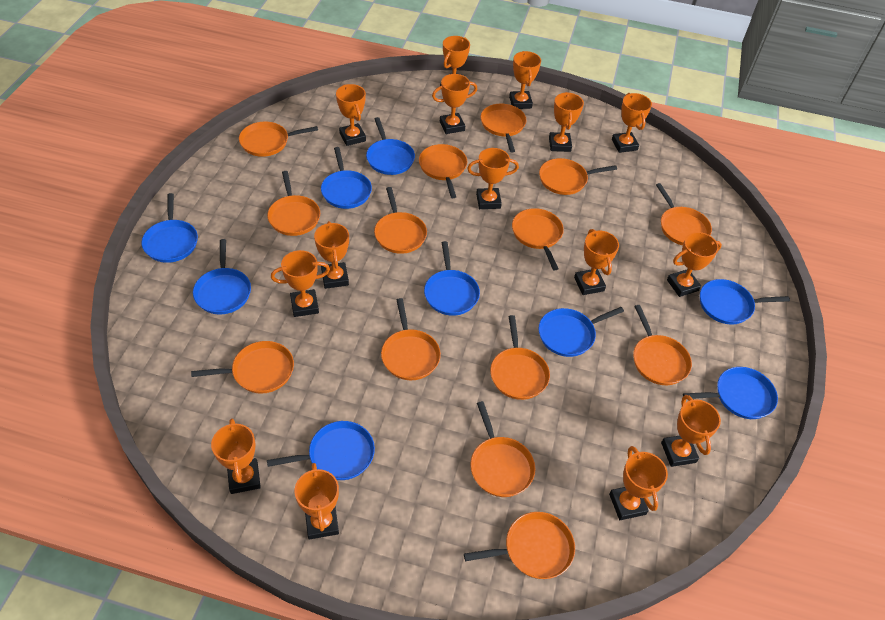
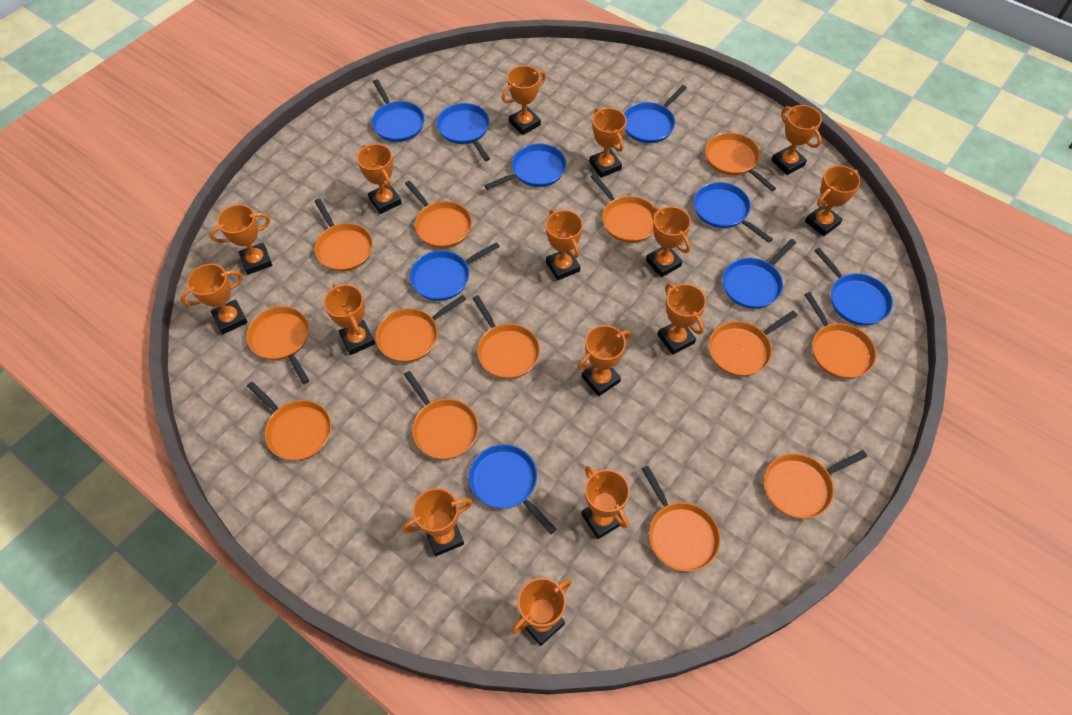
orange pan: 14 -> 13

